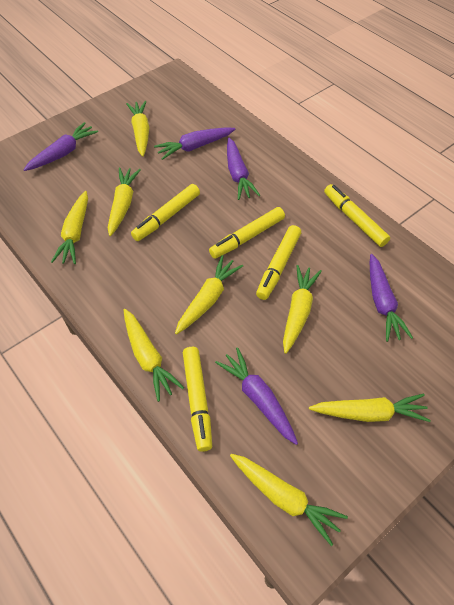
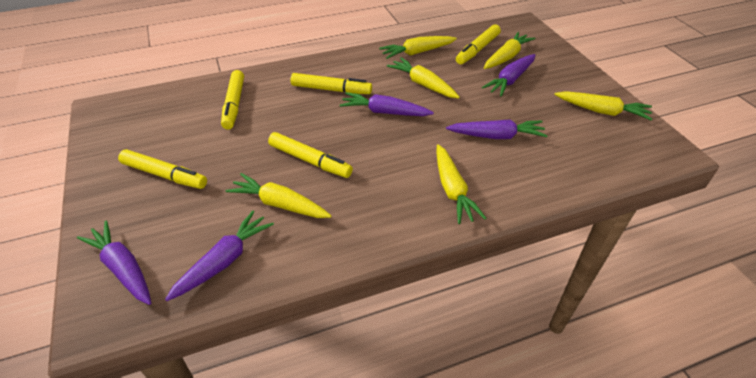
yellow carrot: 8 -> 6

